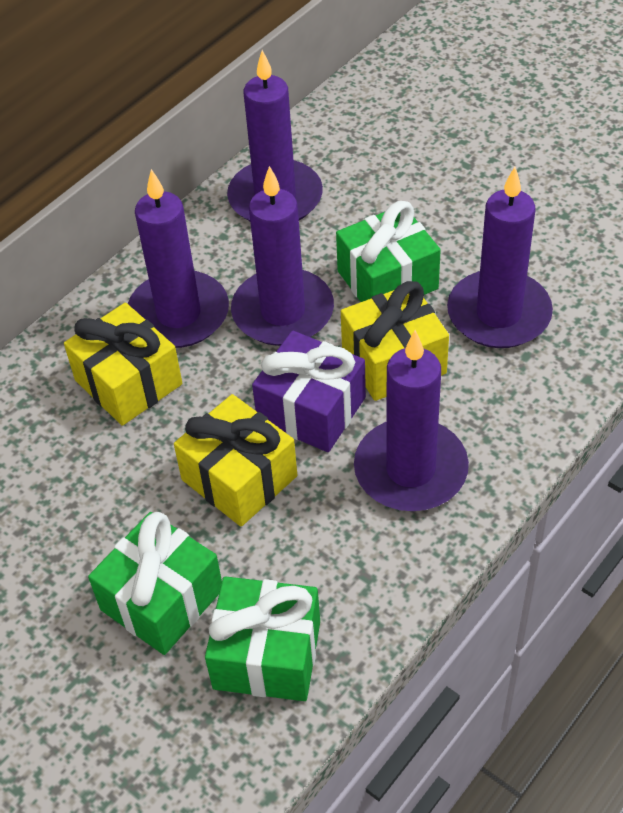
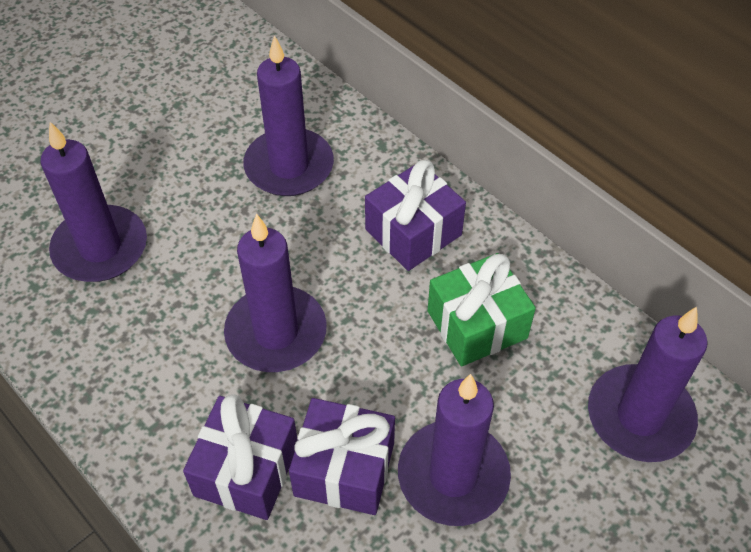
green gift: 3 -> 1
purple gift: 1 -> 3
yellow gift: 3 -> 0

